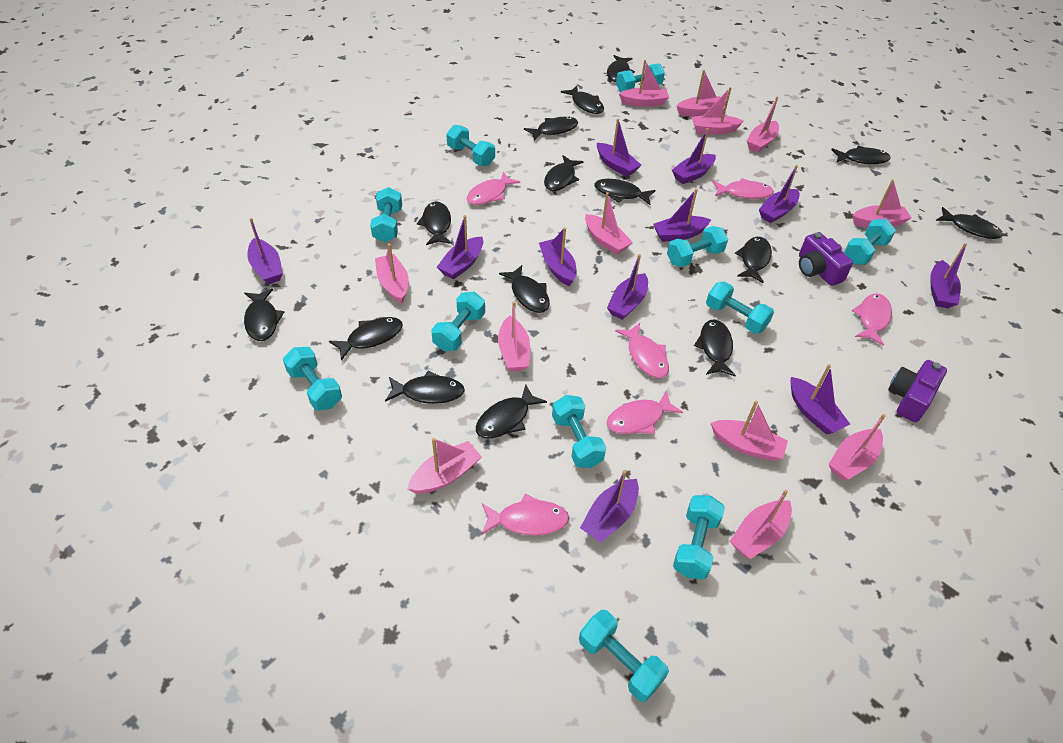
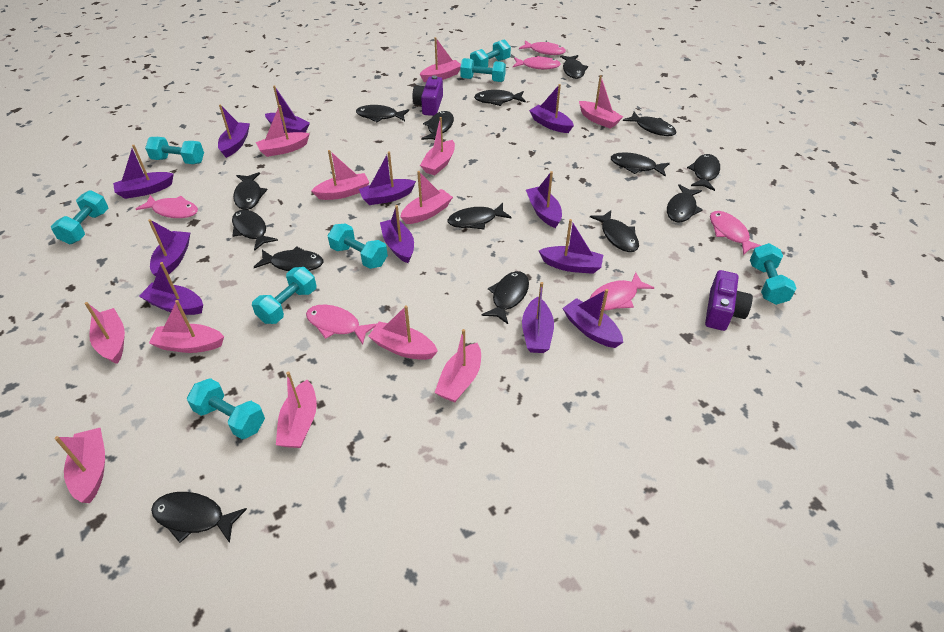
purple boat: 11 -> 12
turquoise dumbbell: 11 -> 8

